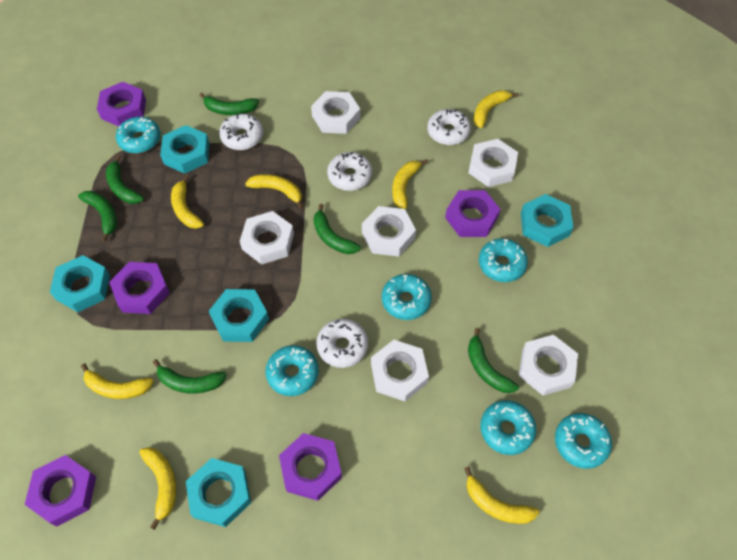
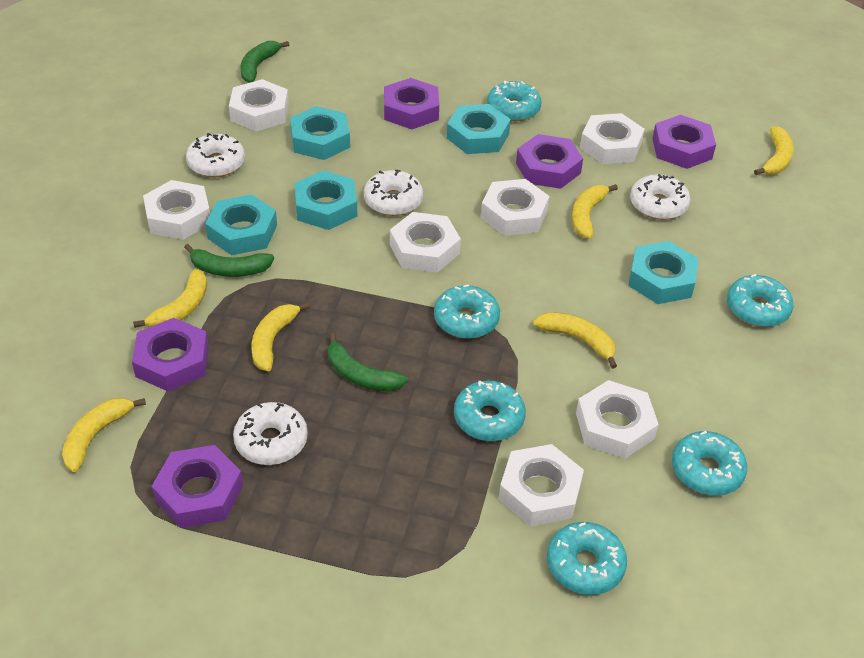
green banana: 6 -> 3
white nut: 6 -> 7
yellow banana: 7 -> 6

